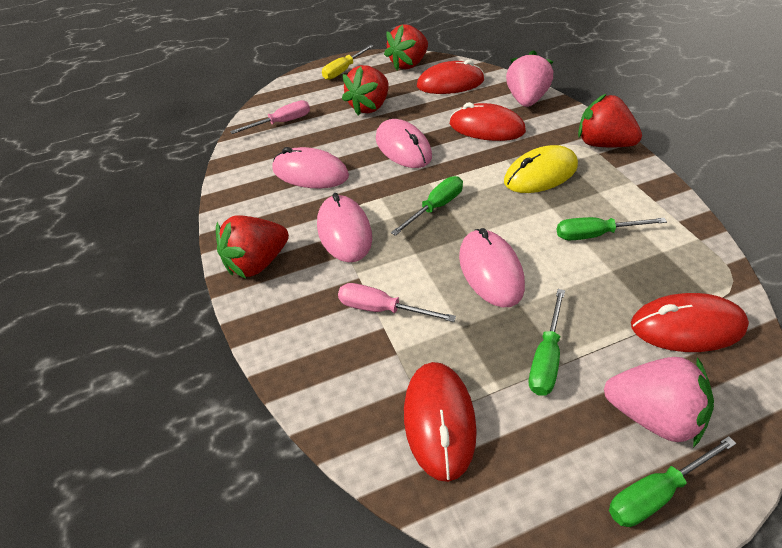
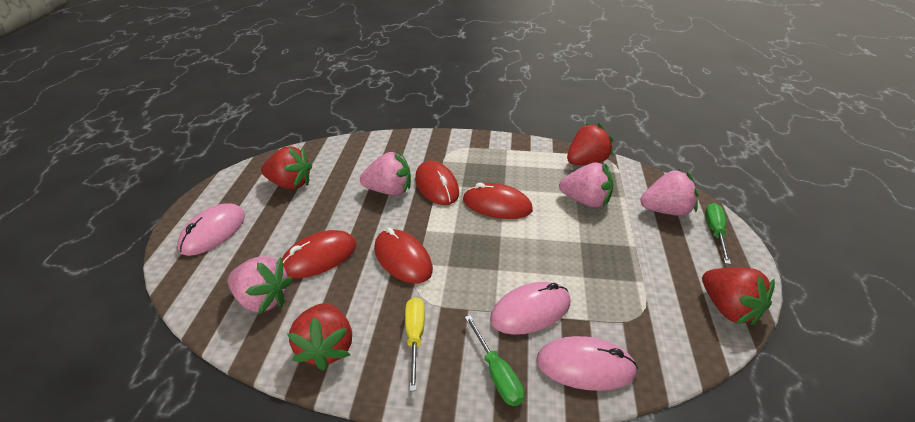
green screwdriver: 4 -> 2
pink mouse: 4 -> 3
pink screwdriver: 2 -> 0
pink strawberry: 2 -> 4
yellow mouse: 1 -> 0

